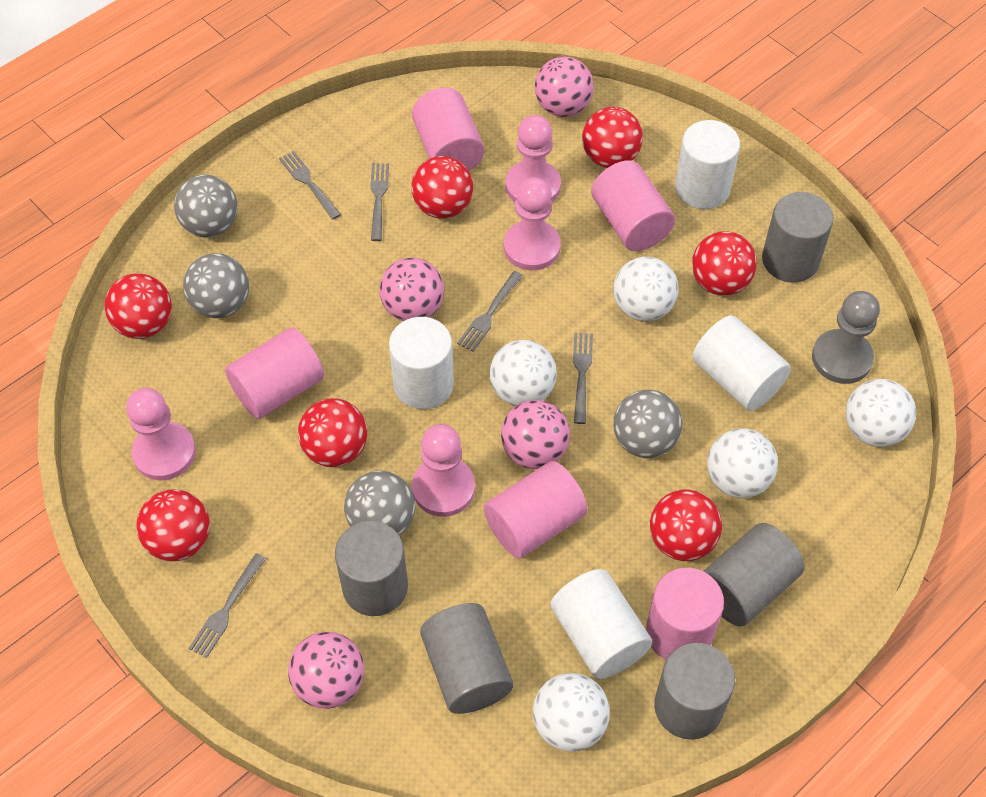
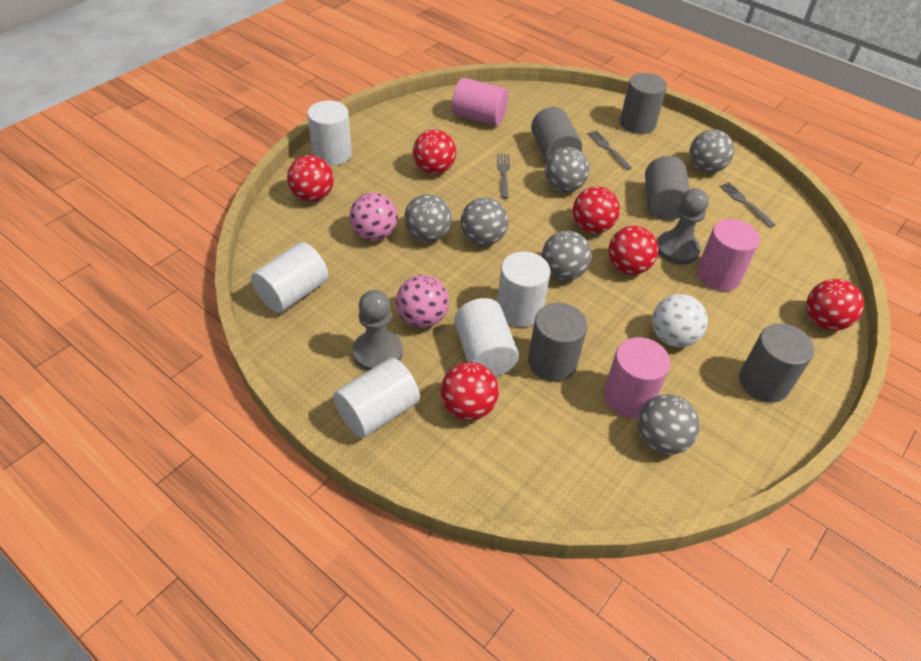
grey ball: 4 -> 6
grey fork: 5 -> 3
grey pawn: 1 -> 2
pink ball: 4 -> 2
pink cylinder: 5 -> 3
pink pawn: 4 -> 0
red ball: 7 -> 6
white ball: 5 -> 1
white cylinder: 4 -> 5

